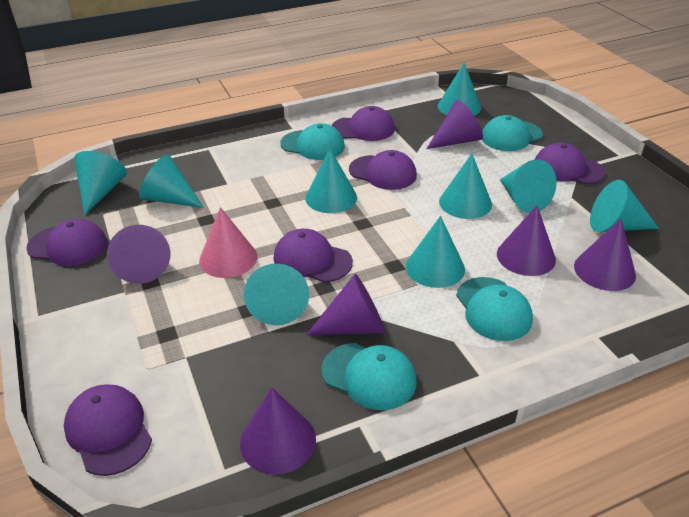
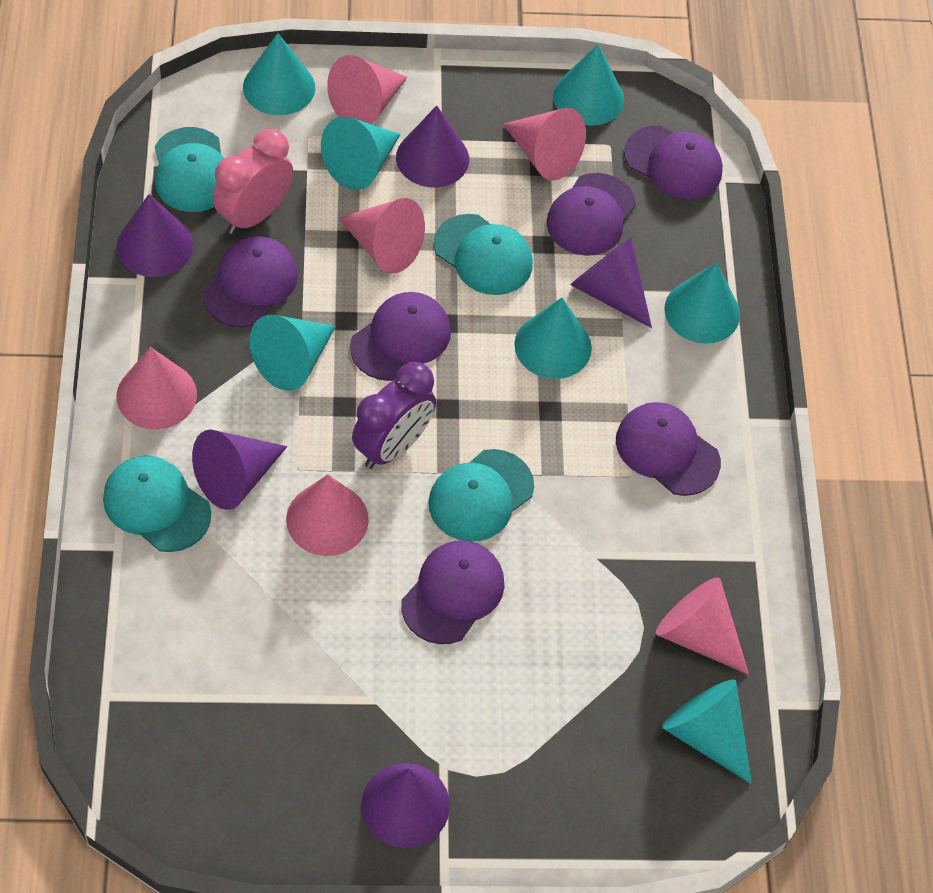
pink clock: 0 -> 1
pink cone: 1 -> 6
purple clock: 0 -> 1
purple cone: 6 -> 5
turquoise cone: 9 -> 7

